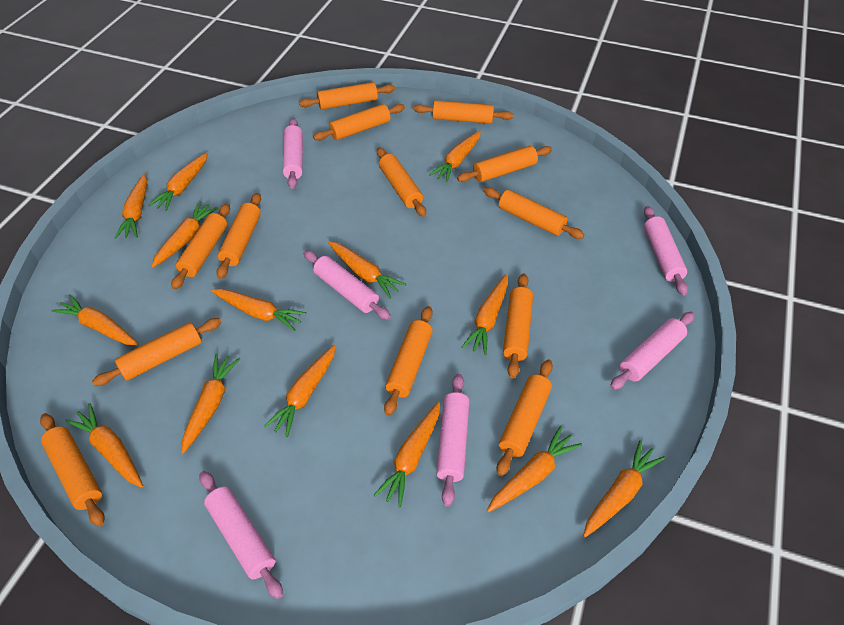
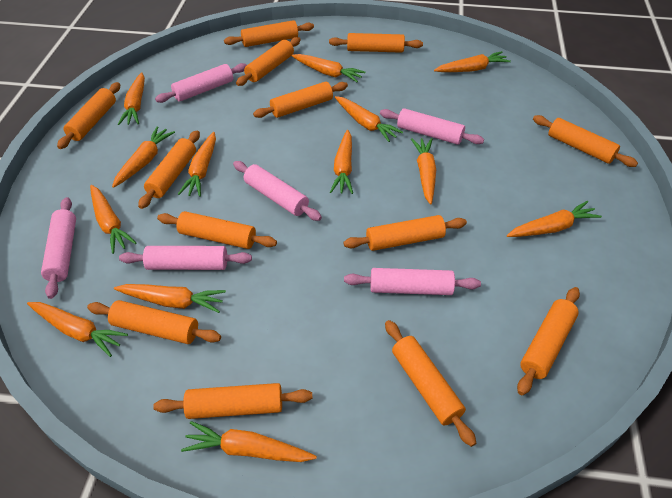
orange carrot: 14 -> 13

